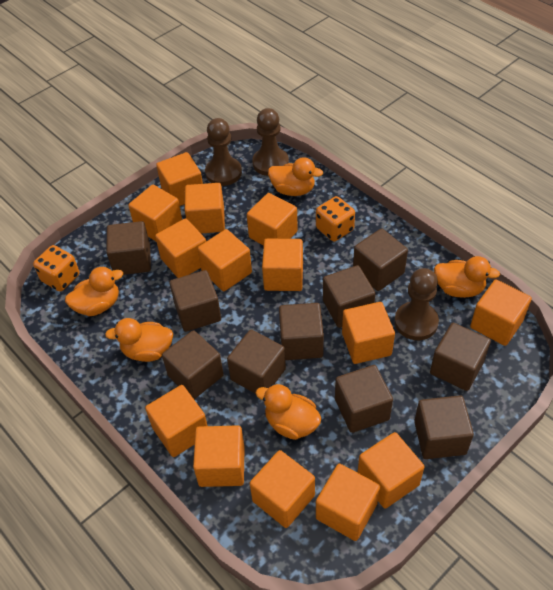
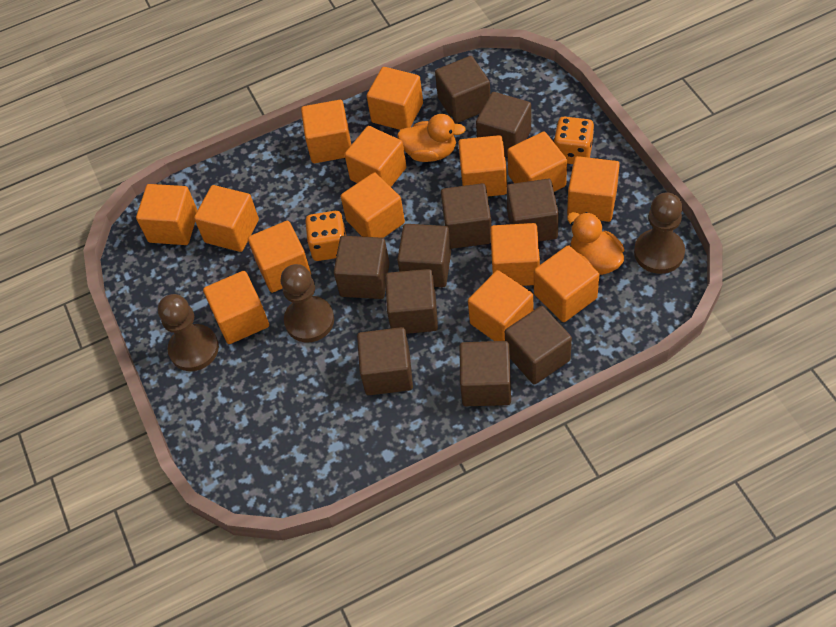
orange duck: 5 -> 2

